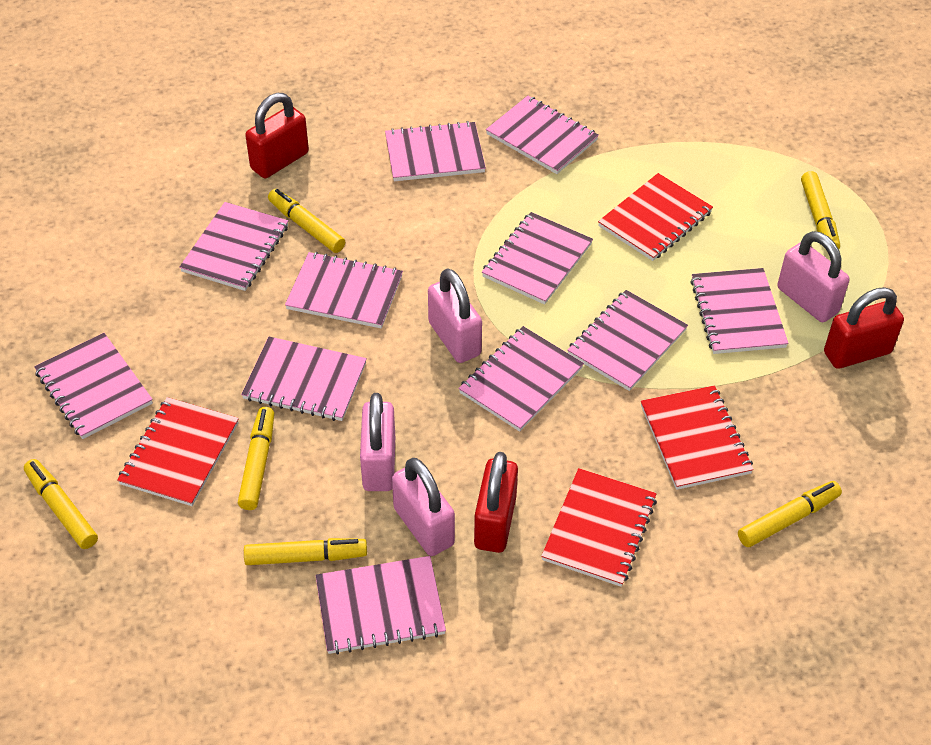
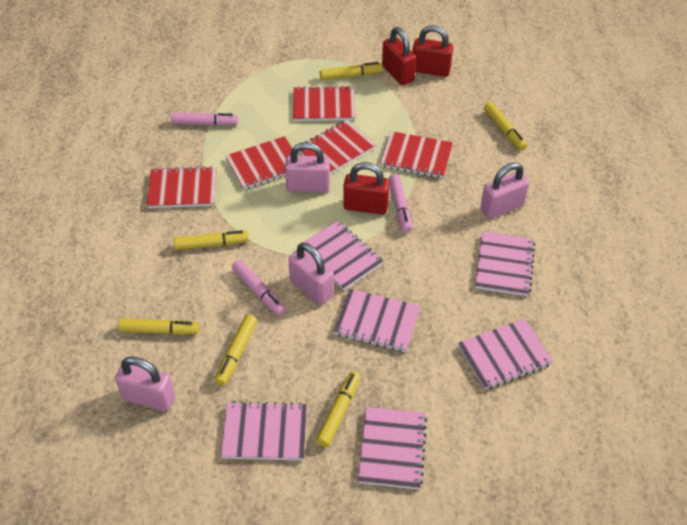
pink marker: 0 -> 3
pink notebook: 11 -> 6
red notebook: 4 -> 5

